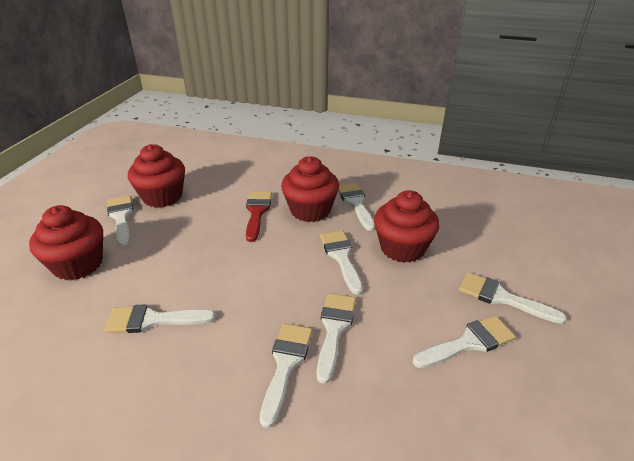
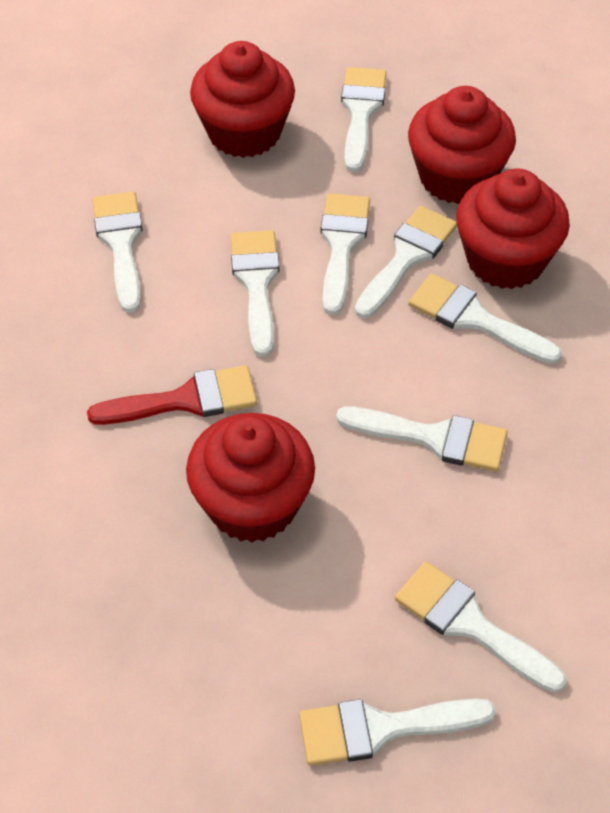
white brush: 8 -> 9

